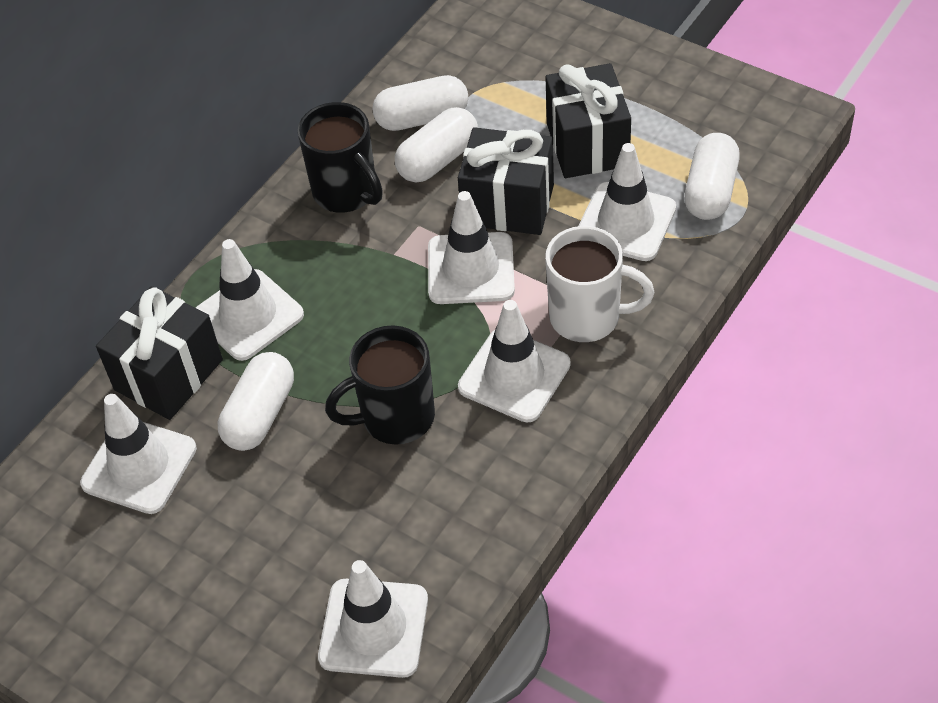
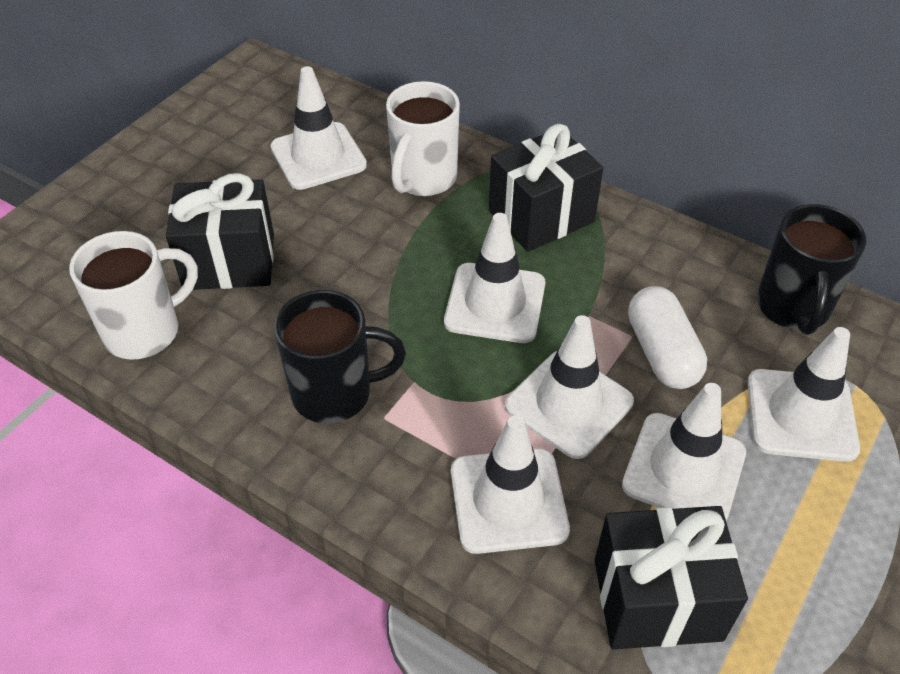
white capsule: 4 -> 1
white mug: 1 -> 2

